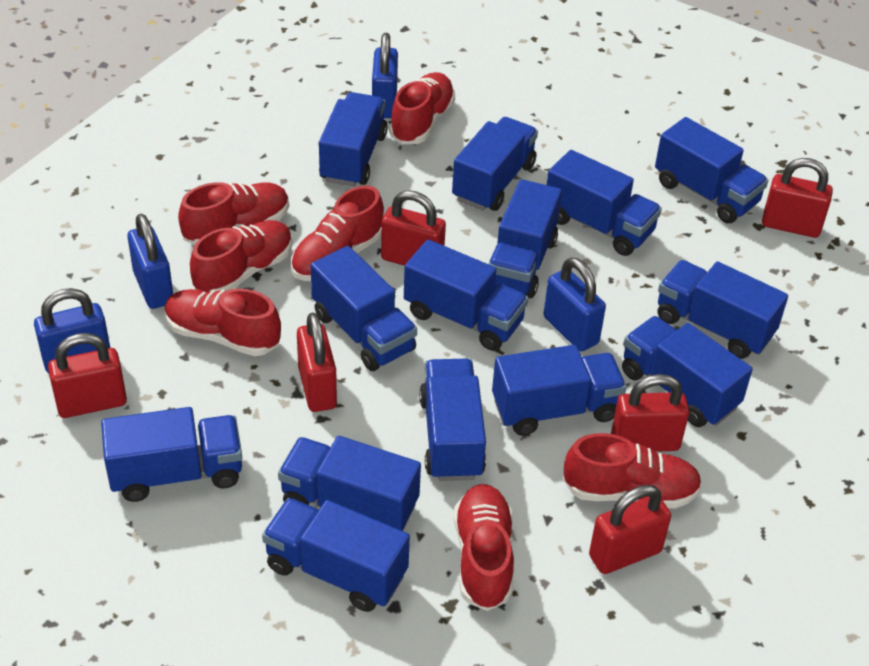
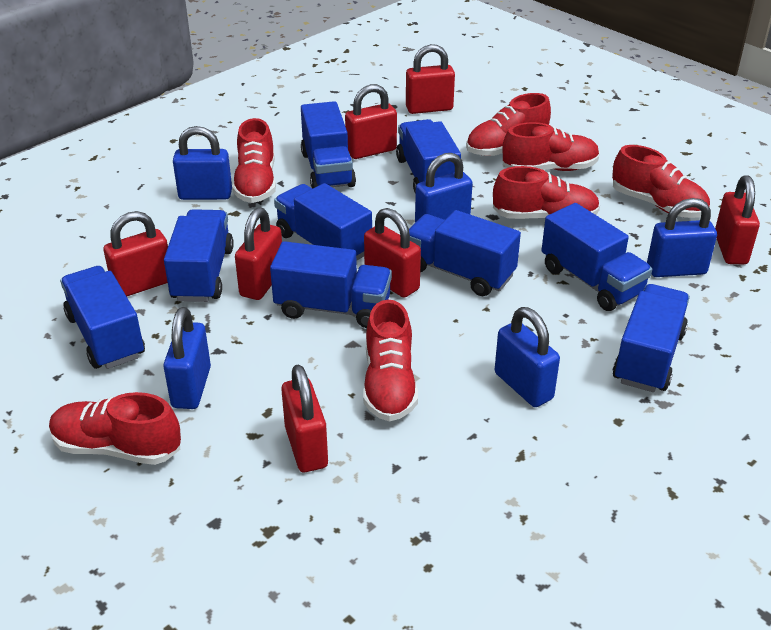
blue padlock: 4 -> 5
blue truck: 14 -> 9
red padlock: 6 -> 7

